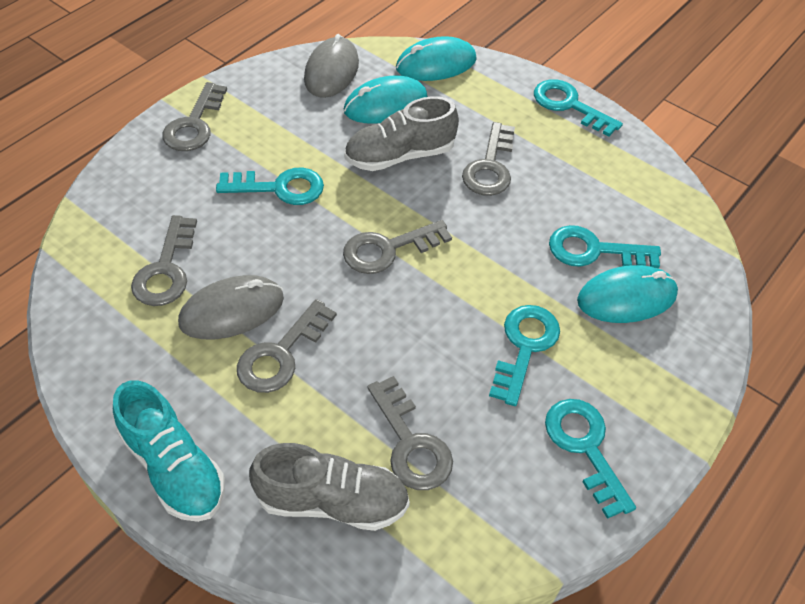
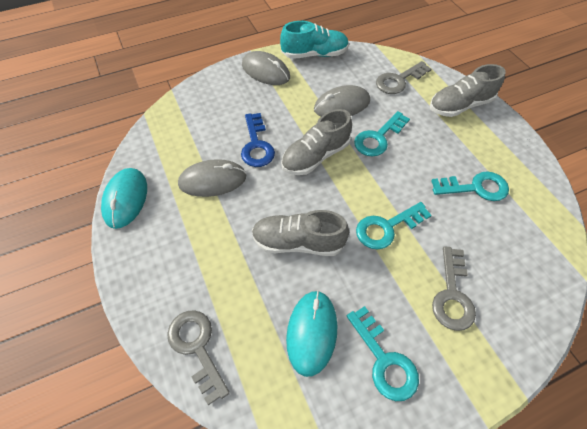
blue key: 0 -> 1
grey key: 6 -> 3
grey mouse: 2 -> 3
grey shoe: 2 -> 3
turquoise key: 5 -> 4
turquoise mouse: 3 -> 2

